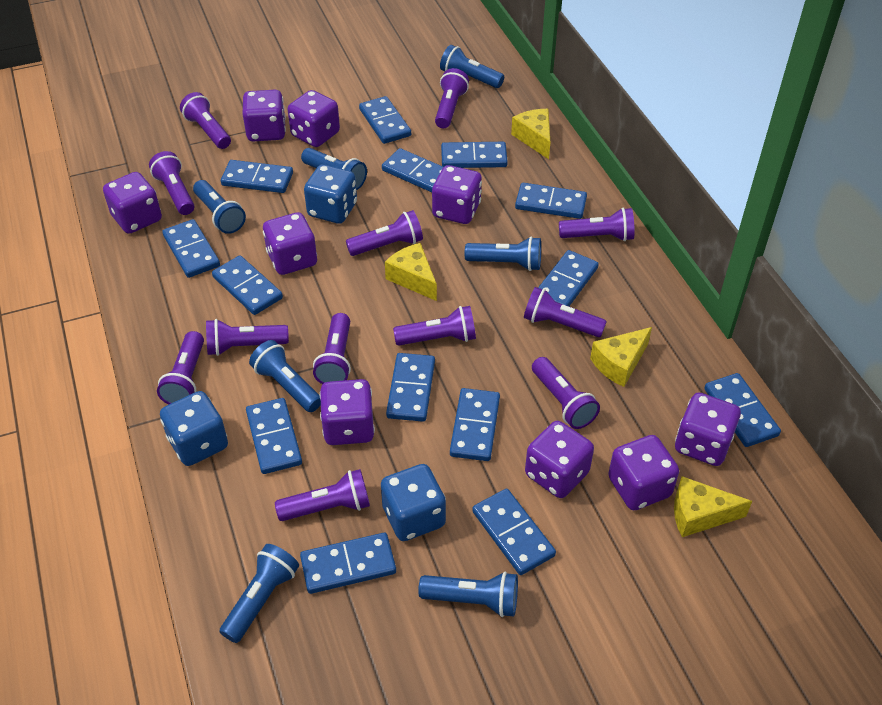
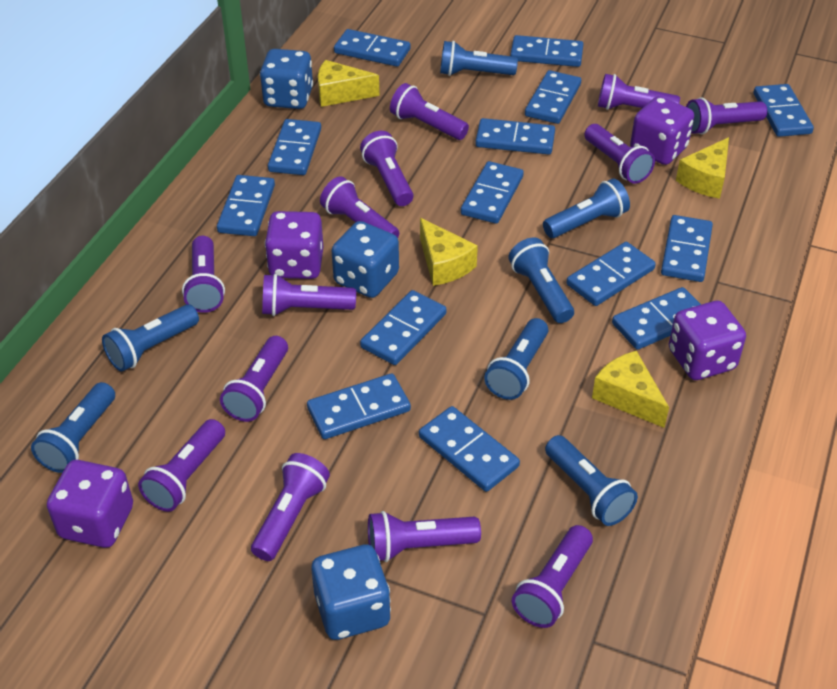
purple dice: 9 -> 4
purple flashlight: 12 -> 13

